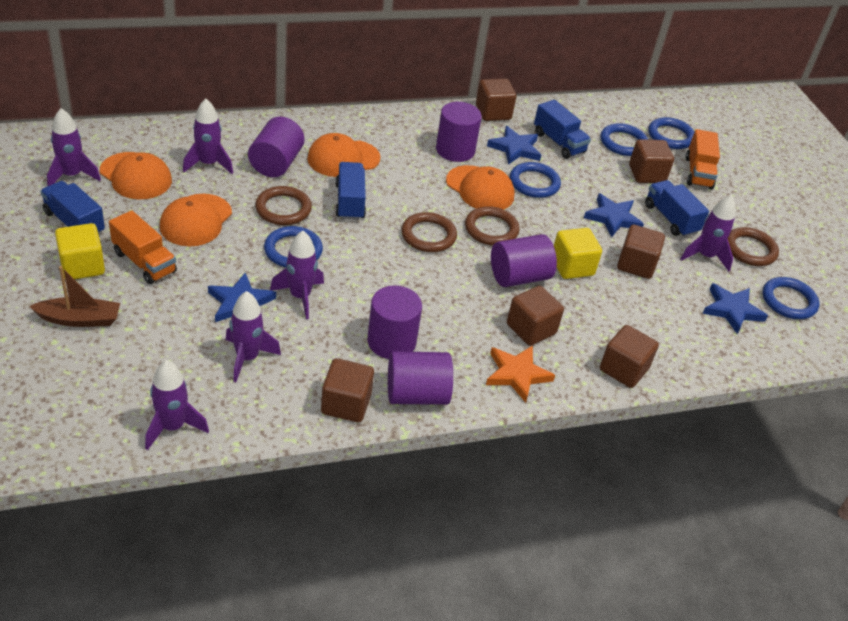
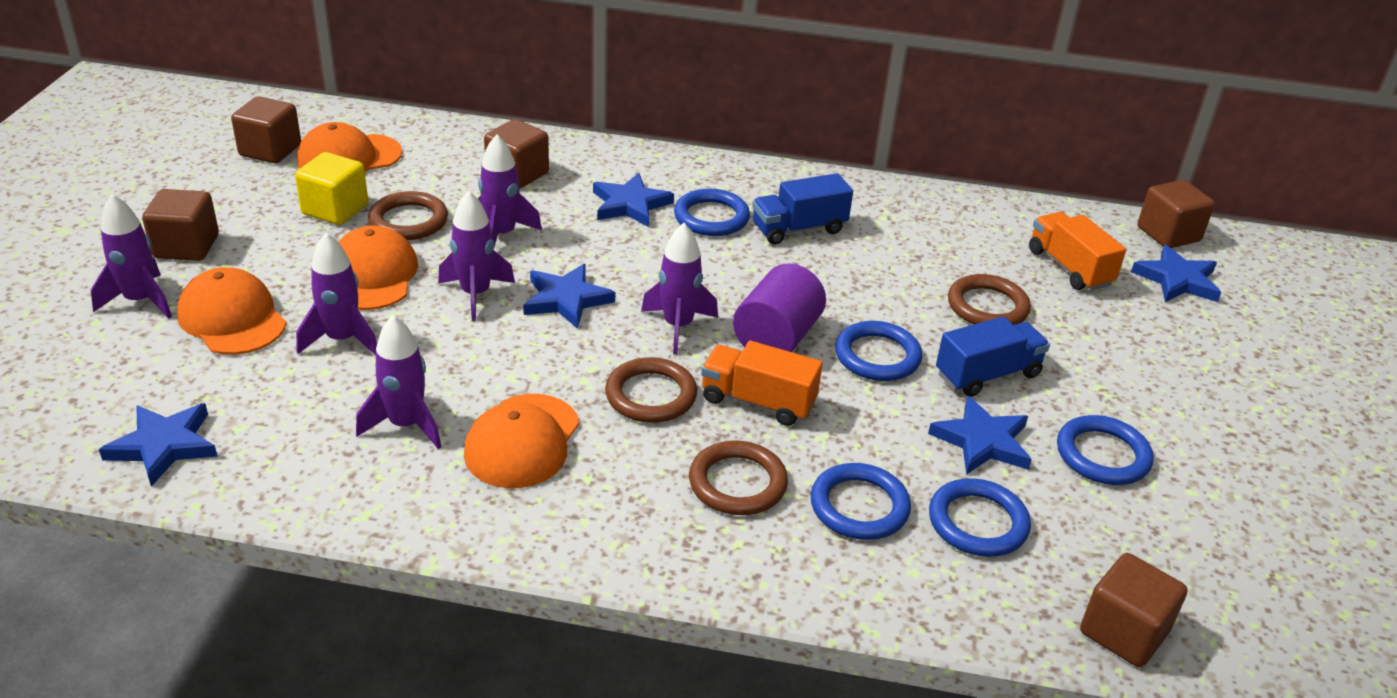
blue star: 4 -> 5
blue truck: 4 -> 2
brown boat: 1 -> 0
brown cube: 6 -> 5
orange star: 1 -> 0
purple cylinder: 5 -> 1
yellow cube: 2 -> 1

